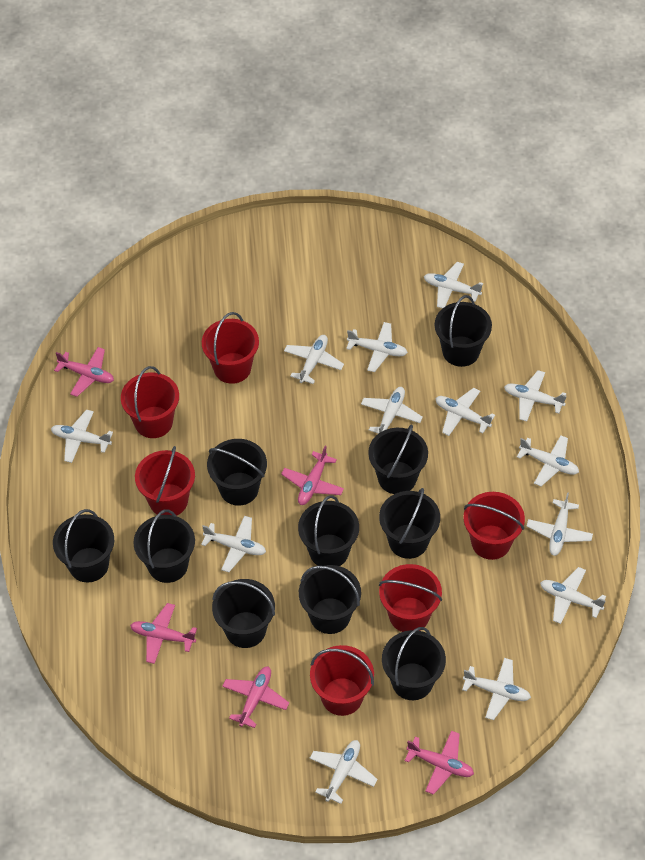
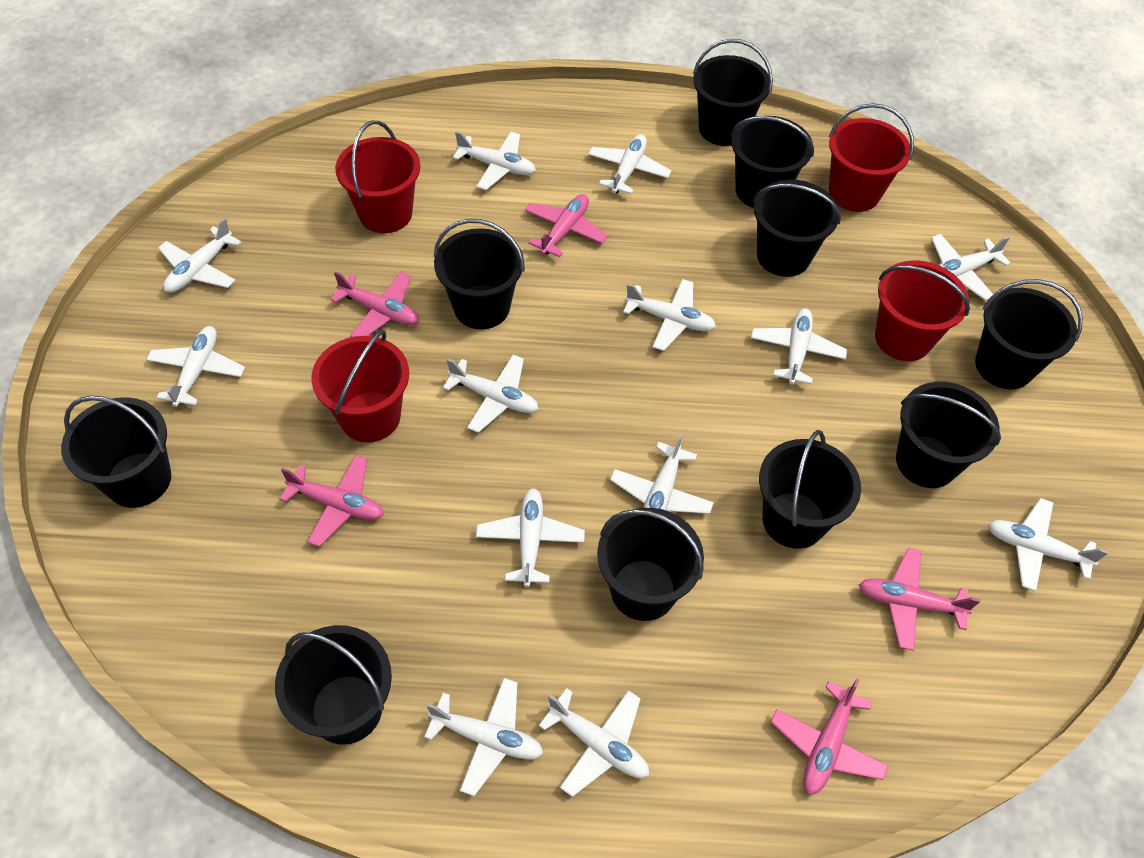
red bucket: 6 -> 4

